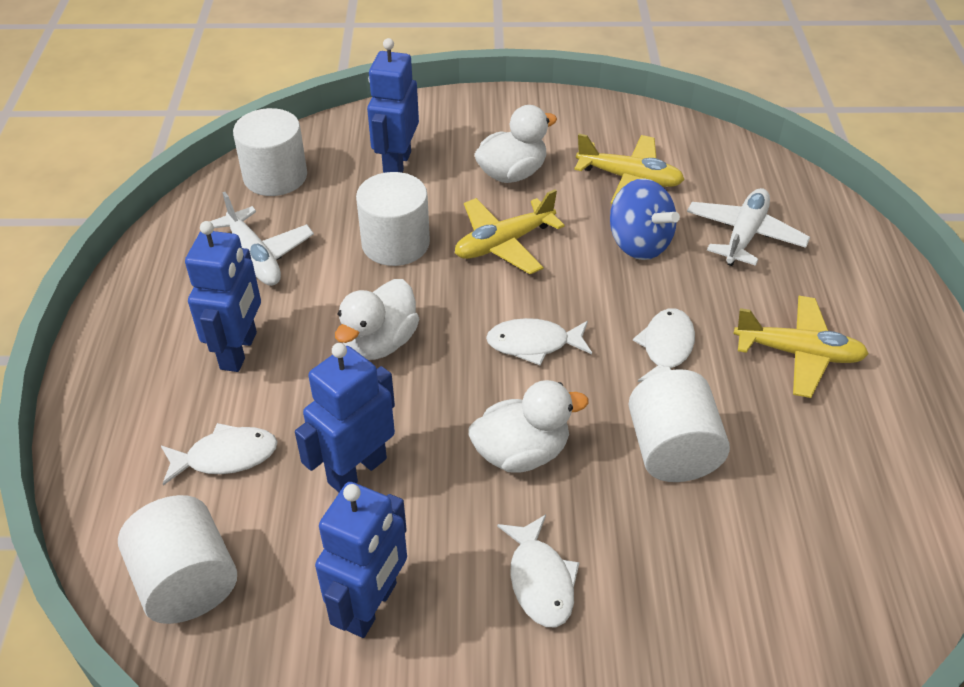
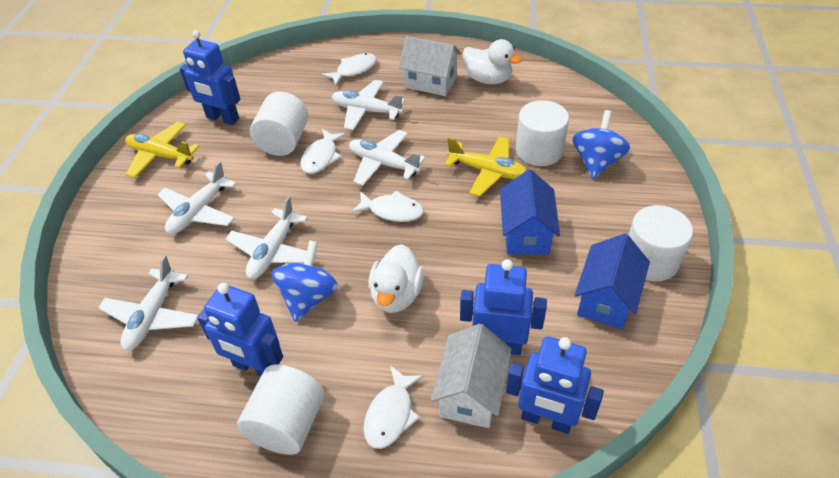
blue house: 0 -> 2
blue spinning top: 1 -> 2
white duck: 3 -> 2
white house: 0 -> 2
white plane: 2 -> 5
yellow plane: 3 -> 2

